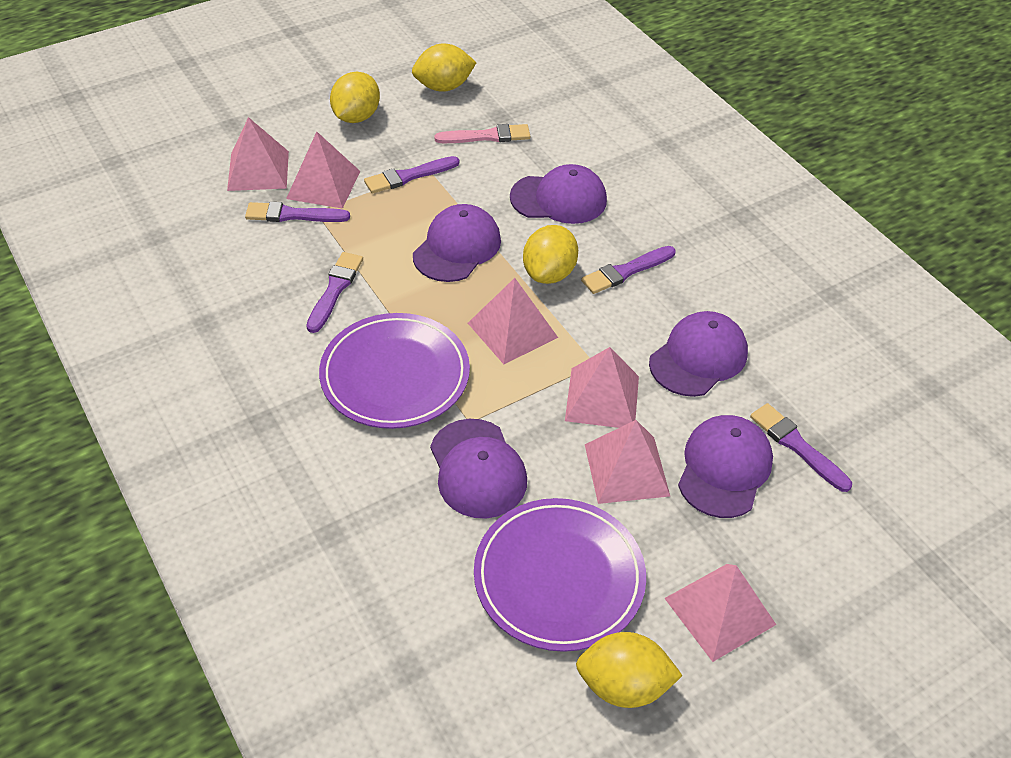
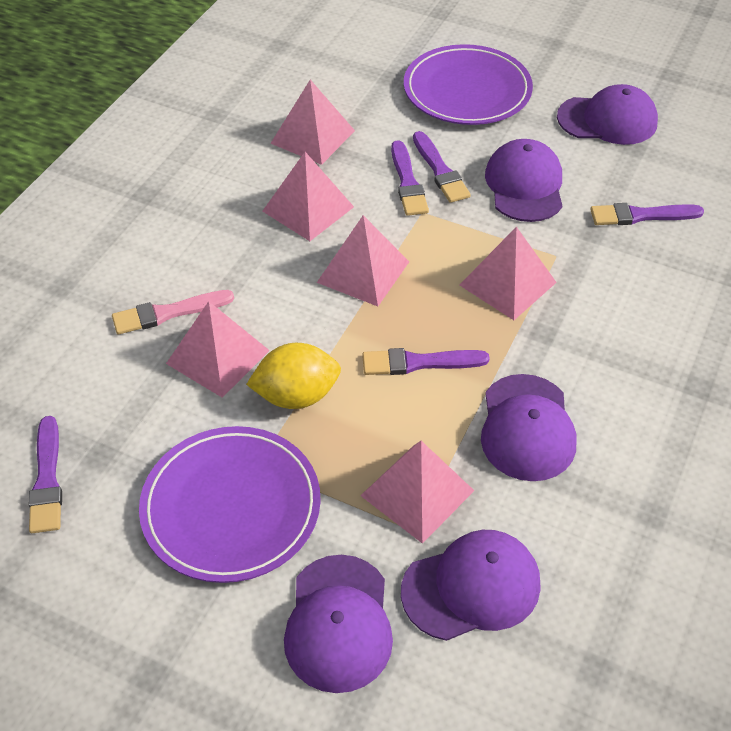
yellow lemon: 4 -> 1

